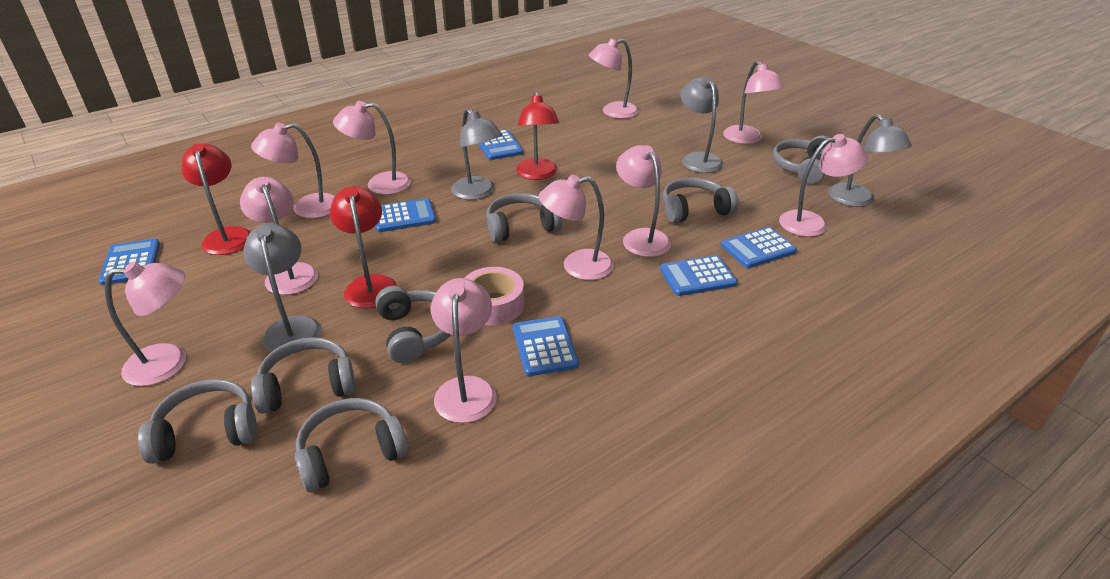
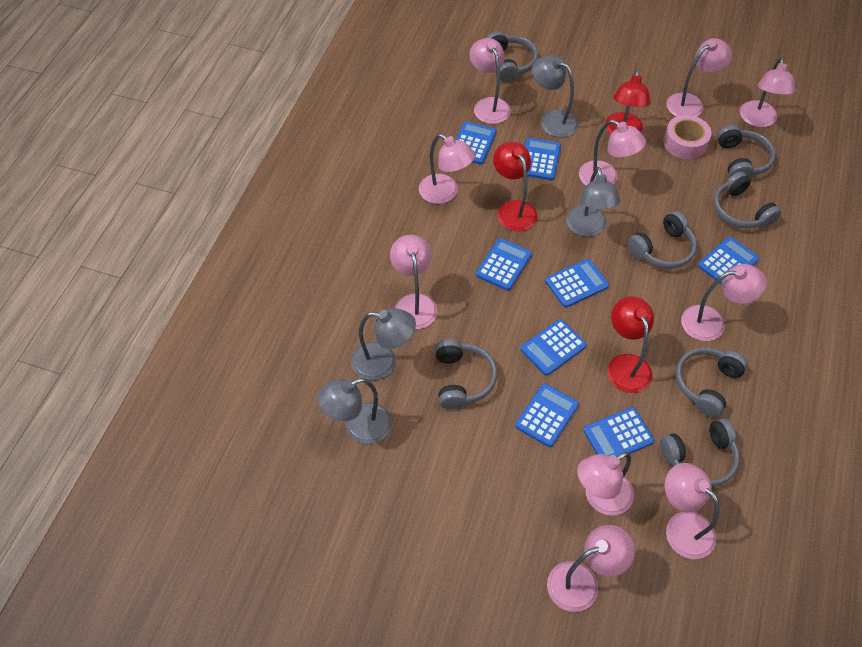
blue calculator: 6 -> 8

